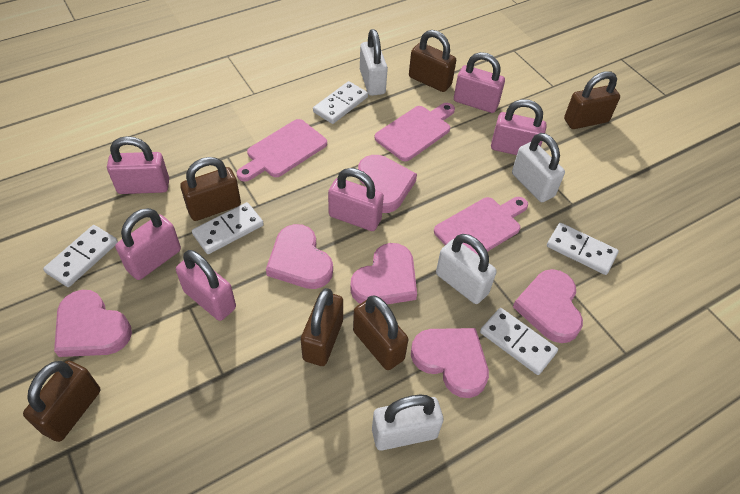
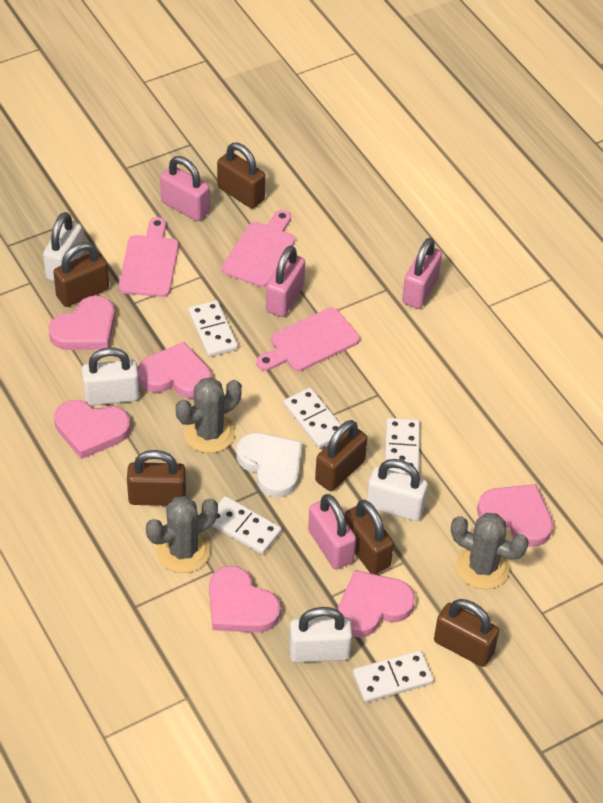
grey cactus: 0 -> 3
pink padlock: 6 -> 4
white heart: 0 -> 1

